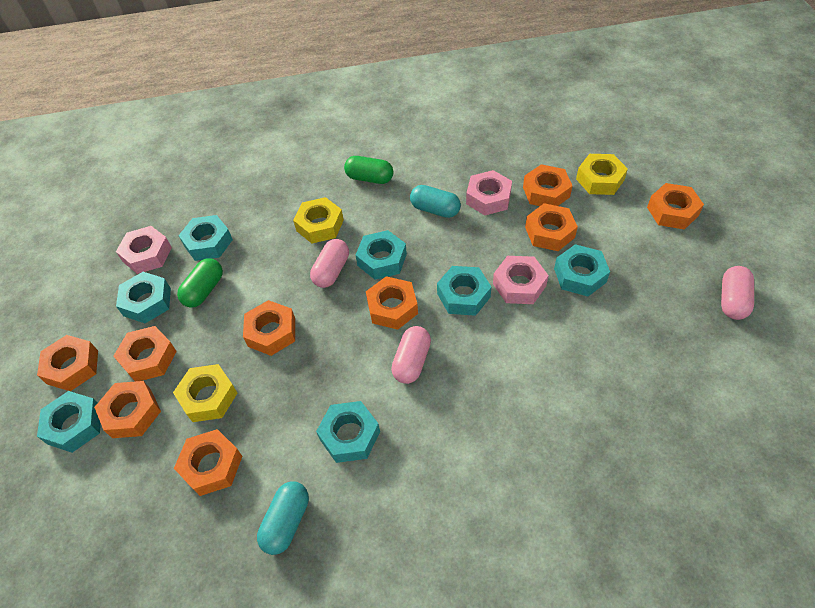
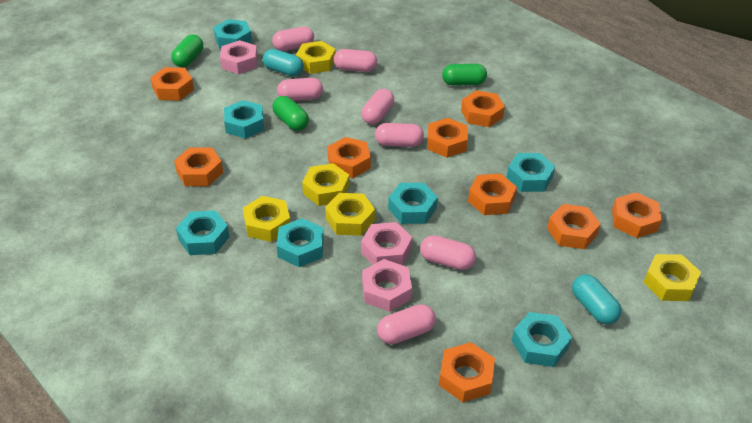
green capsule: 2 -> 3
pink capsule: 3 -> 7
yellow nut: 3 -> 5

